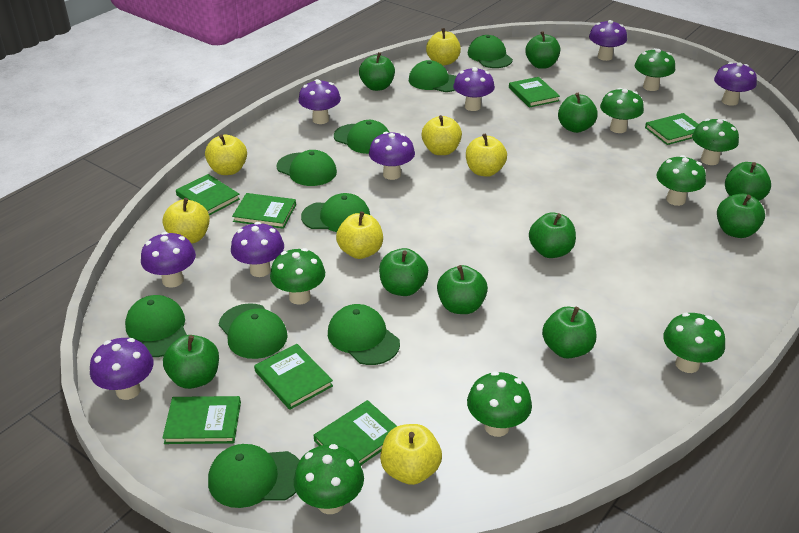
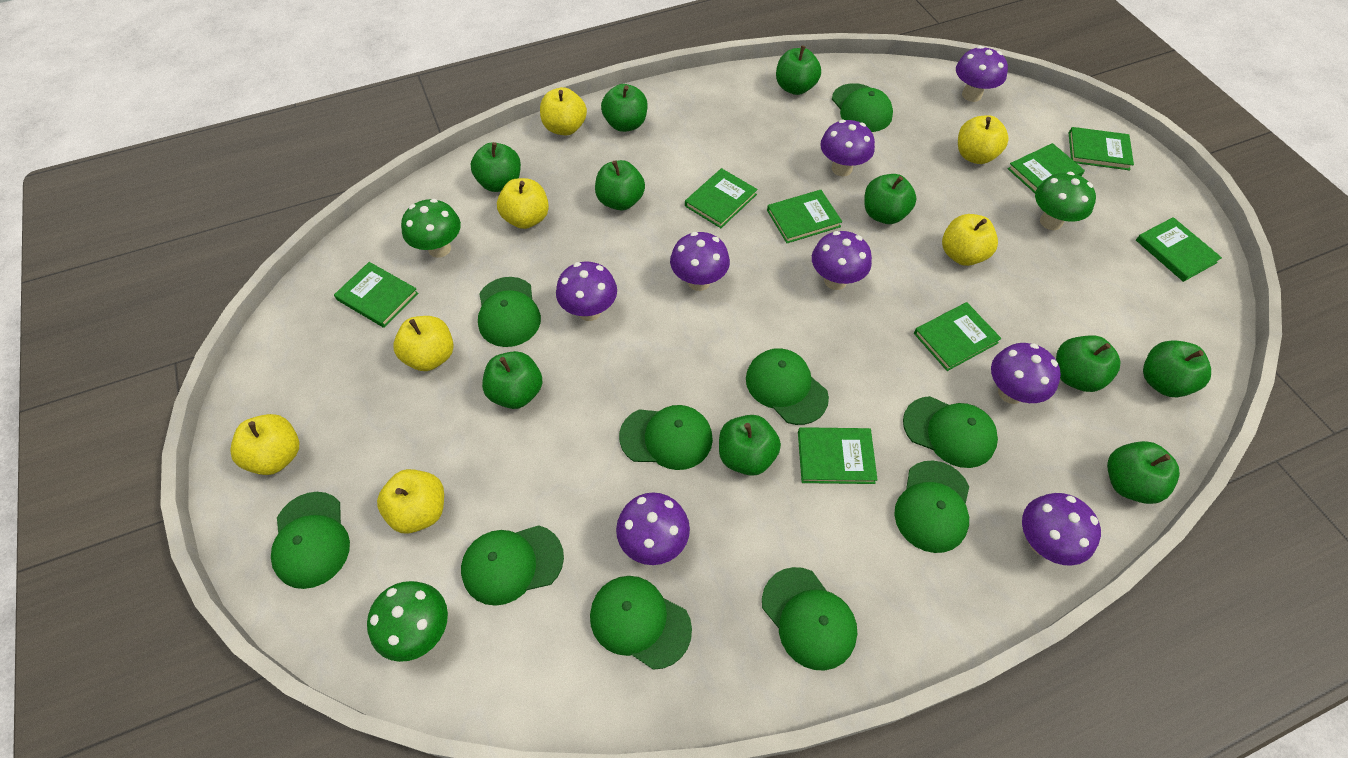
green book: 7 -> 8
green cap: 9 -> 10
green mushroom: 8 -> 3

